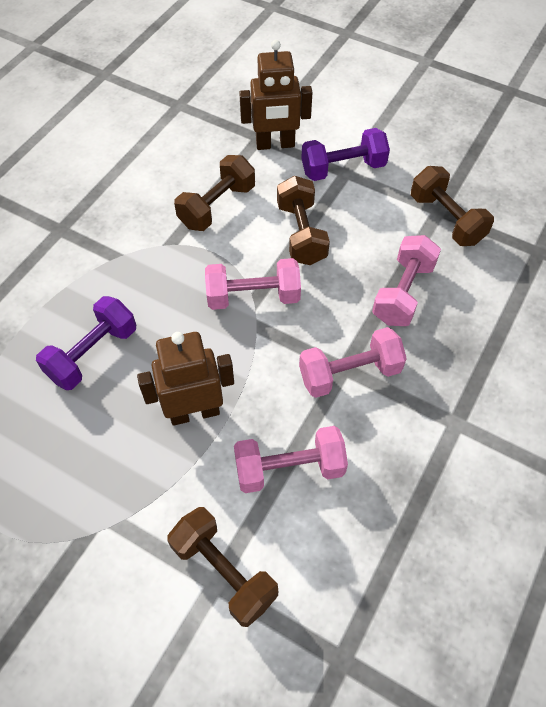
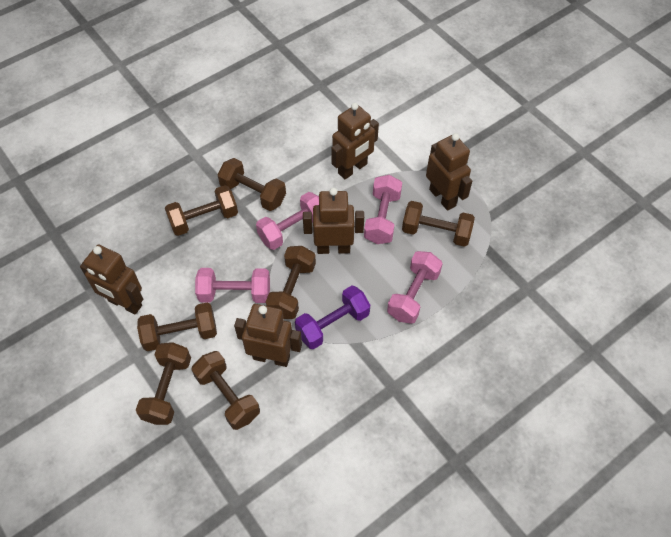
brown dumbbell: 4 -> 7
brown robot: 2 -> 5
purple dumbbell: 2 -> 1

